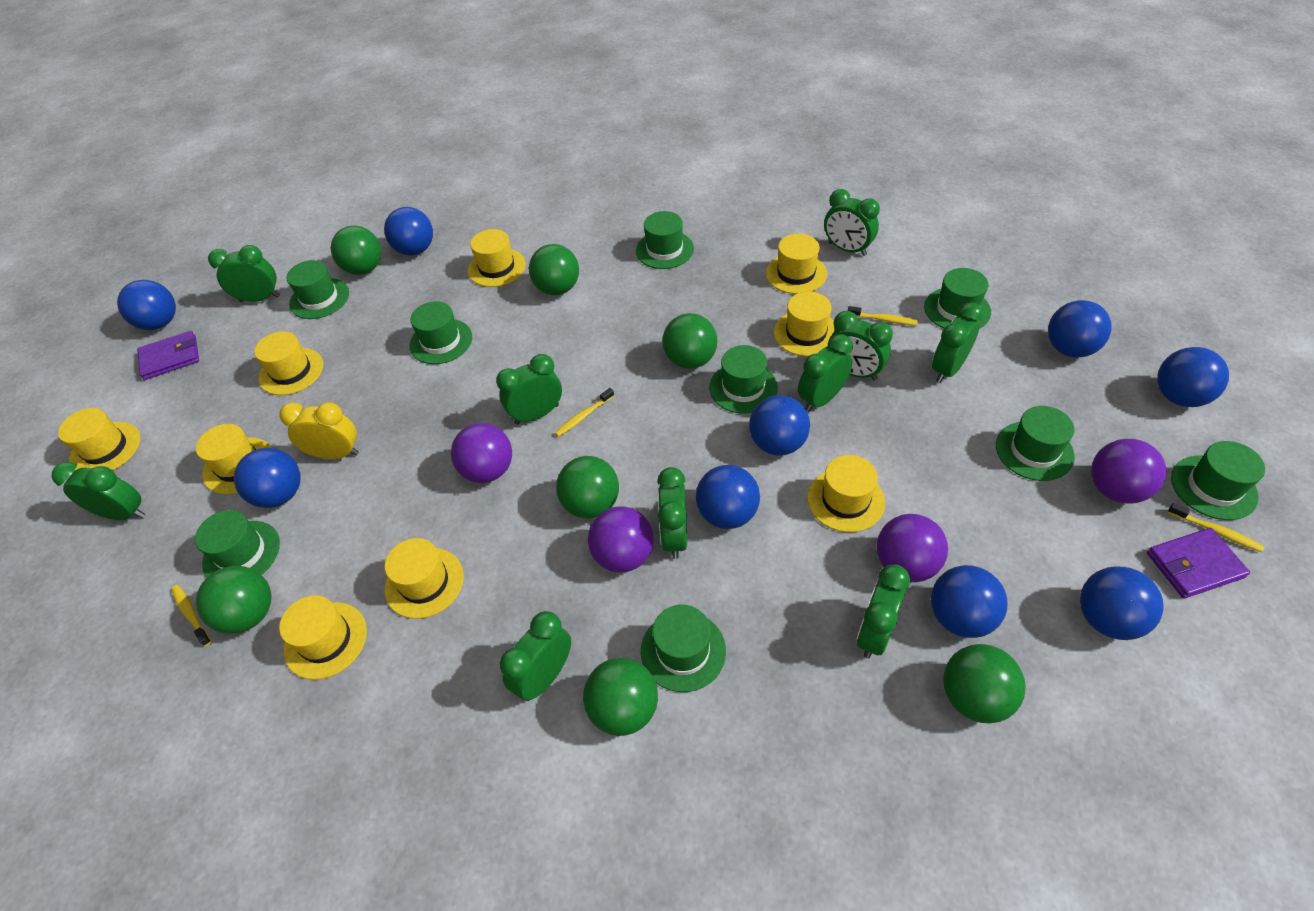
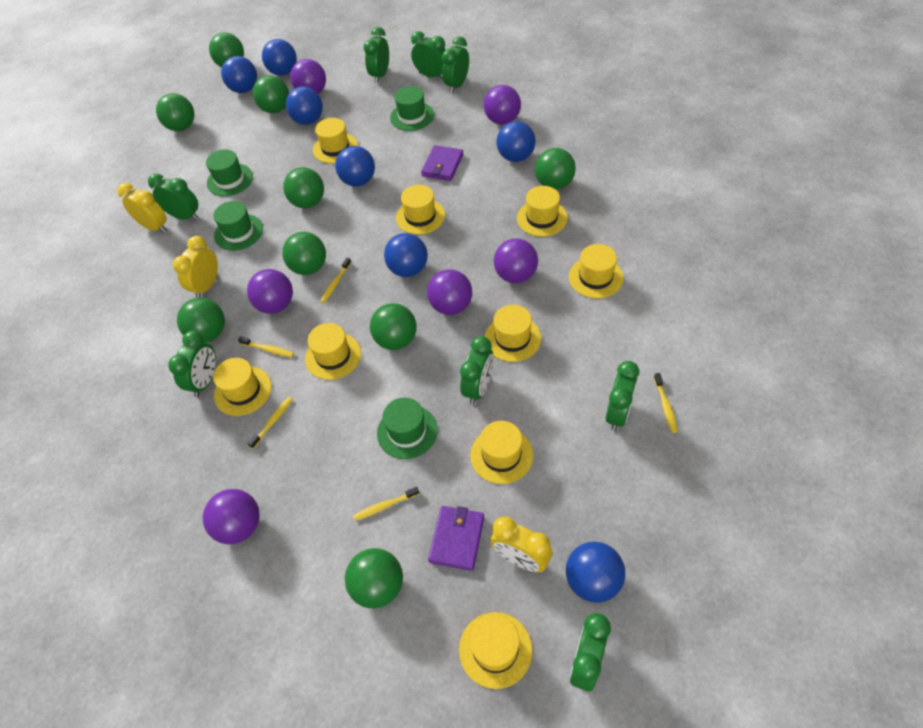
blue ball: 9 -> 7
green ball: 7 -> 9
green clock: 10 -> 8
green hat: 9 -> 4
purple ball: 4 -> 6
yellow clock: 1 -> 3
yellow toothbrush: 4 -> 5

